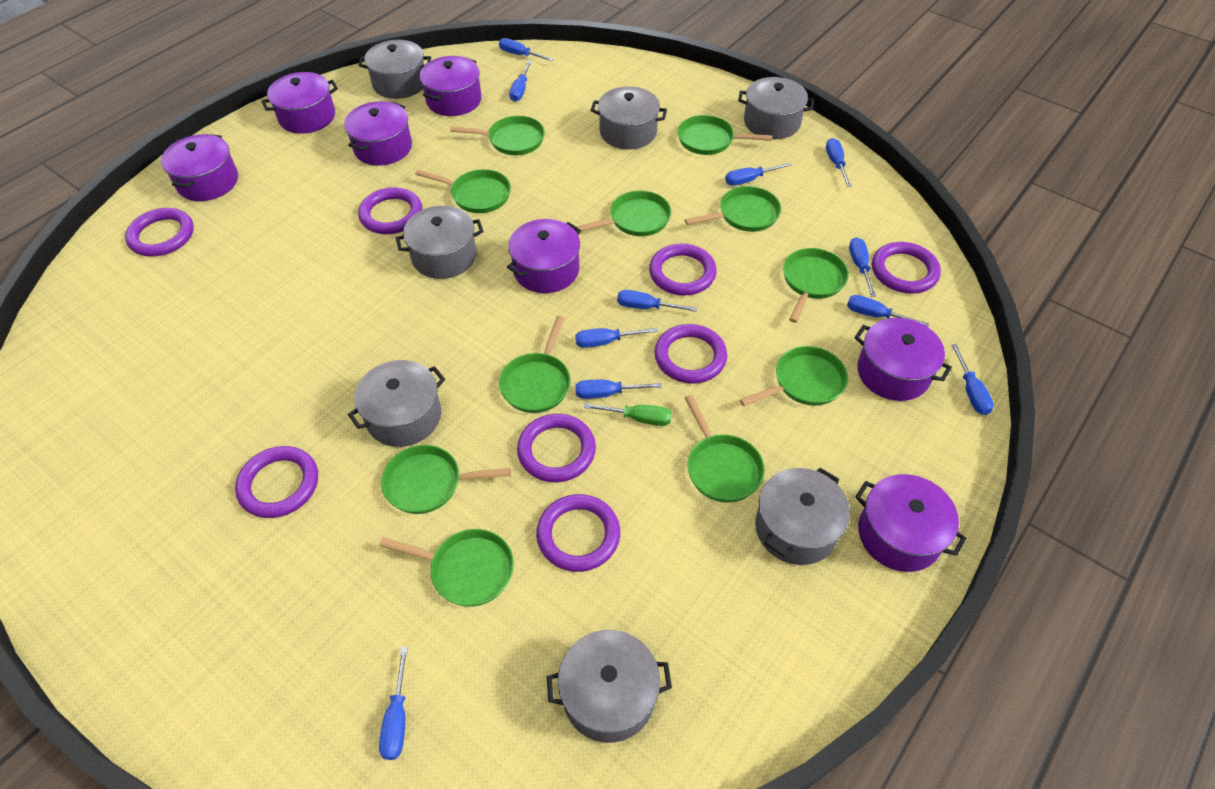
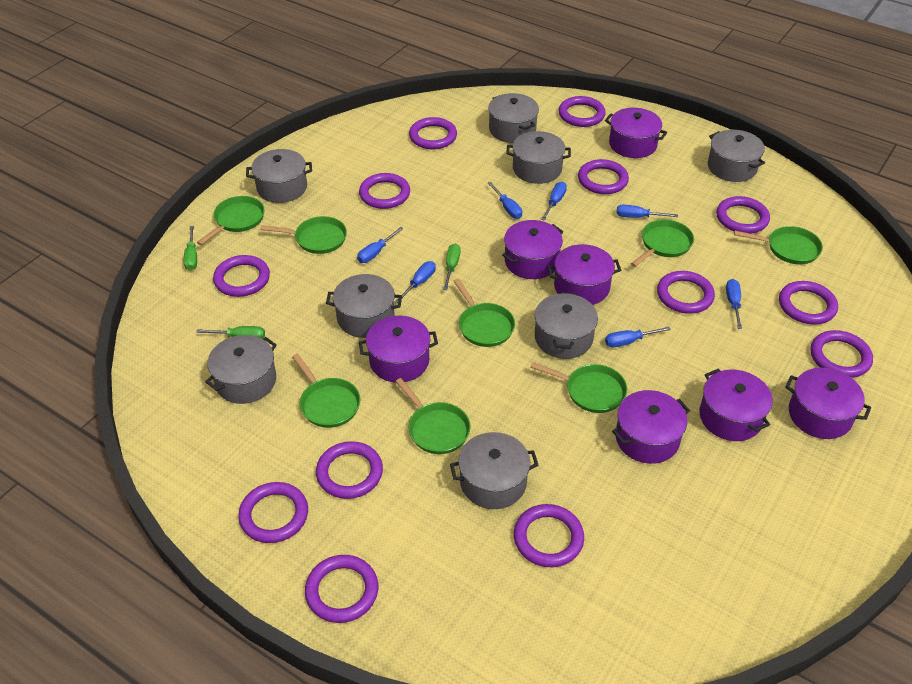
blue screwdriver: 11 -> 7
green pan: 11 -> 8
green screwdriver: 1 -> 3
grey pot: 7 -> 8
purple ring: 8 -> 13

